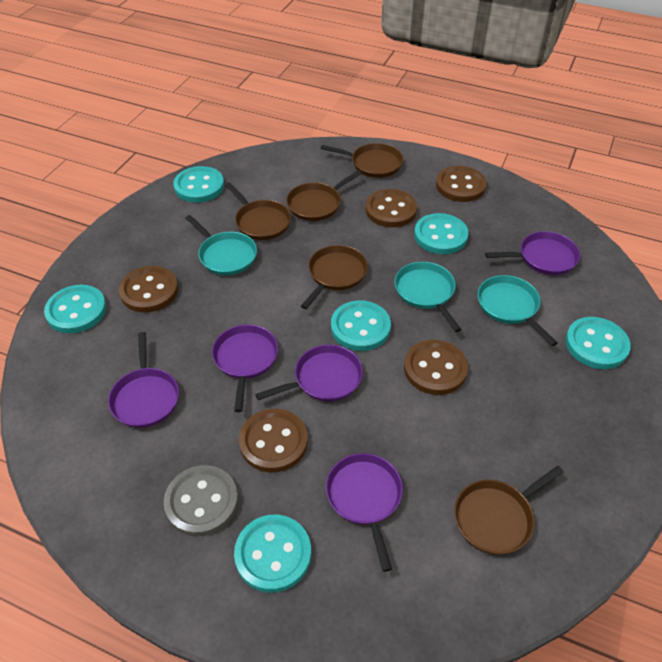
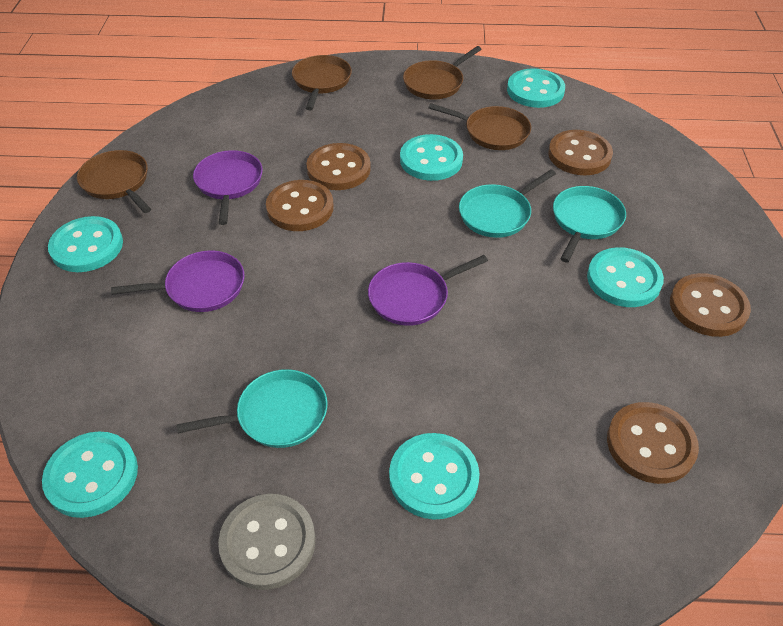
brown pan: 5 -> 4
purple pan: 5 -> 3

